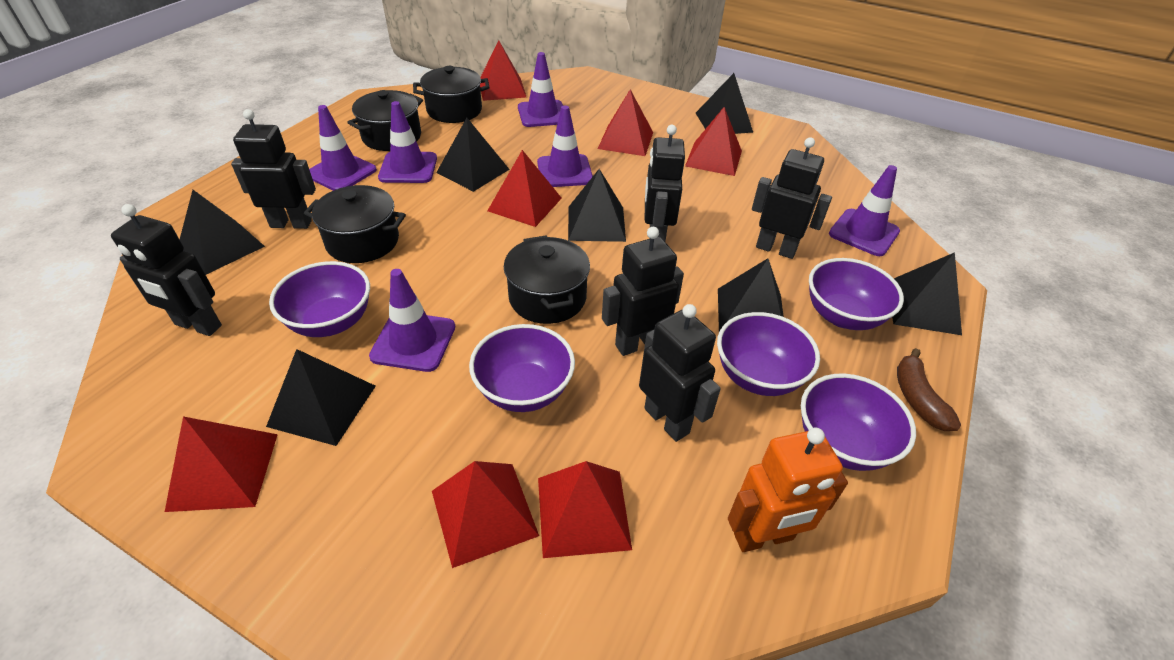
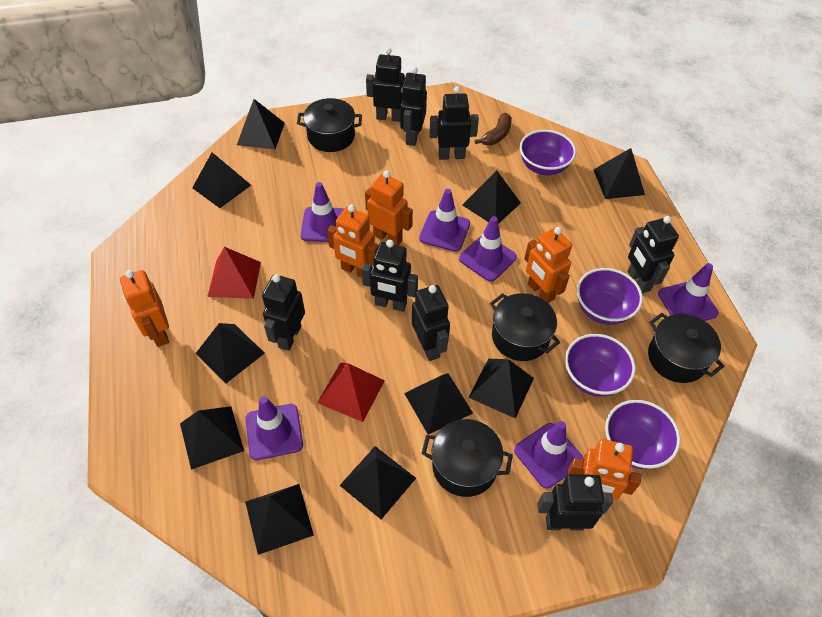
black pyramid: 7 -> 10
black robot: 6 -> 8
orange robot: 1 -> 5
purple bowl: 5 -> 4
red pyramid: 7 -> 2

